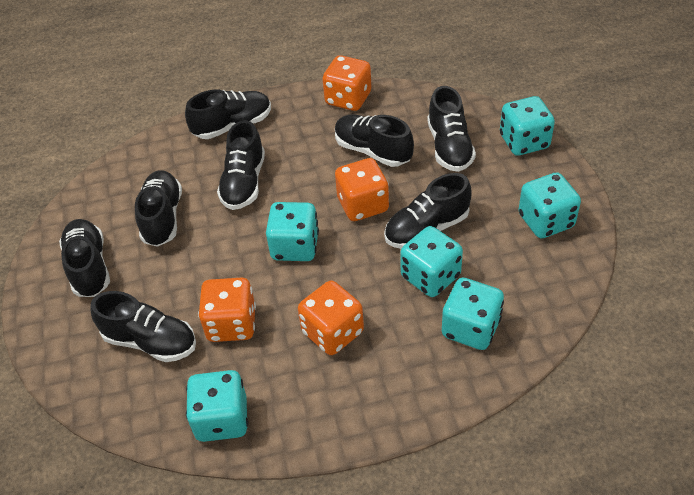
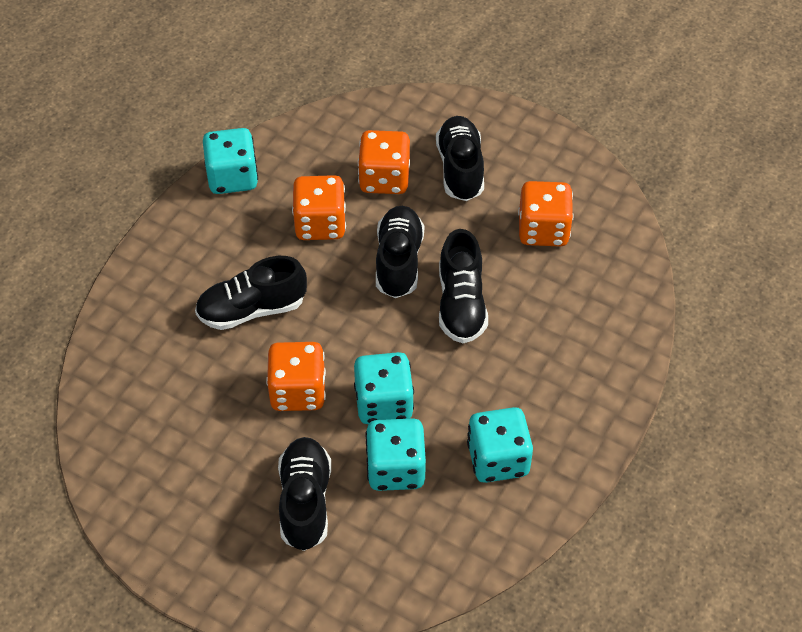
black shoe: 8 -> 5
turquoise dice: 6 -> 4

